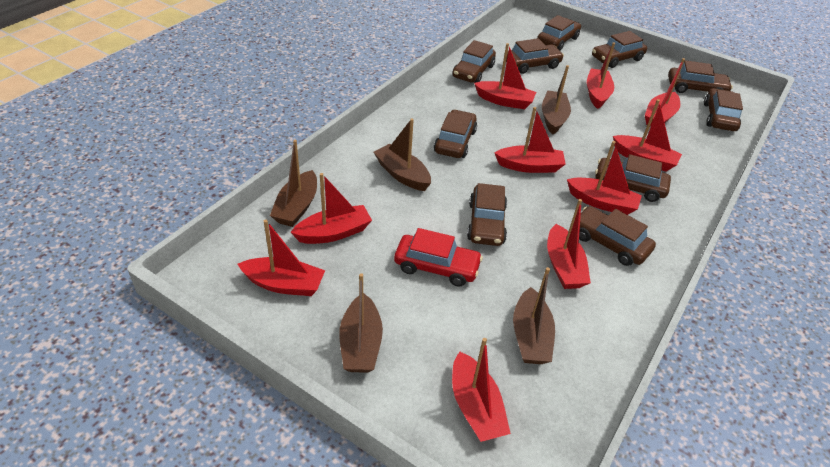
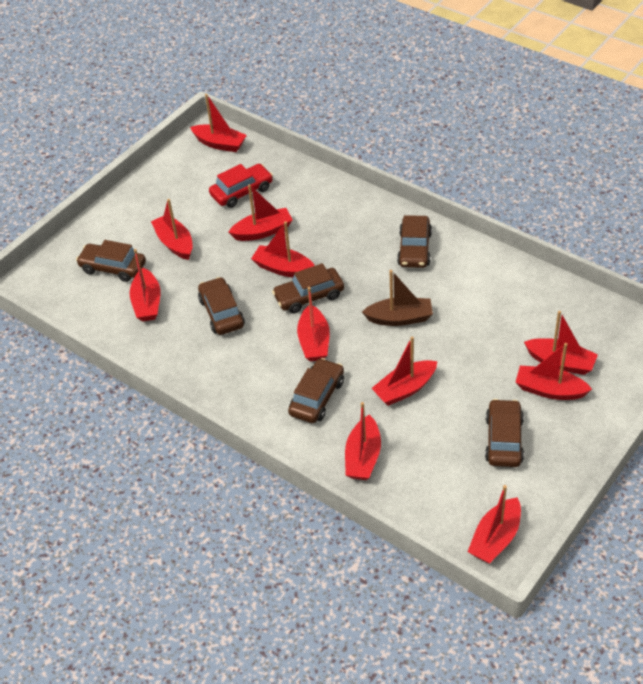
brown boat: 5 -> 1
brown car: 10 -> 6
red boat: 10 -> 11

